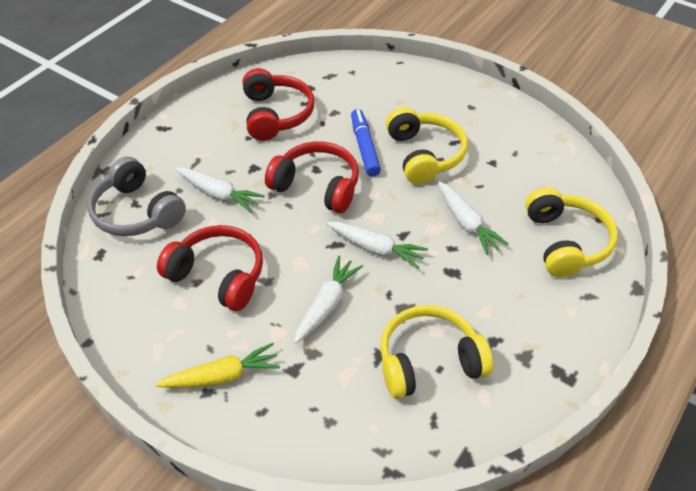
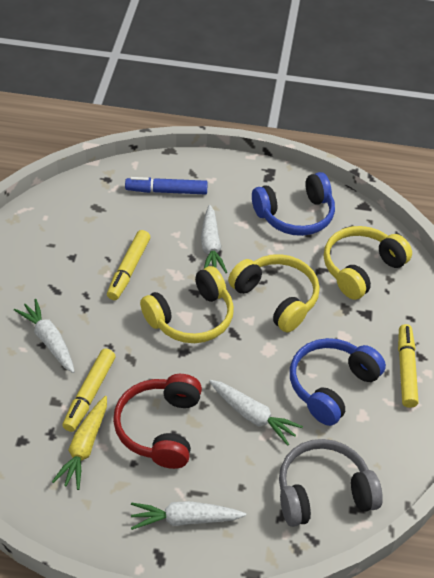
blue headphones: 0 -> 2
red headphones: 3 -> 1
yellow marker: 0 -> 3

